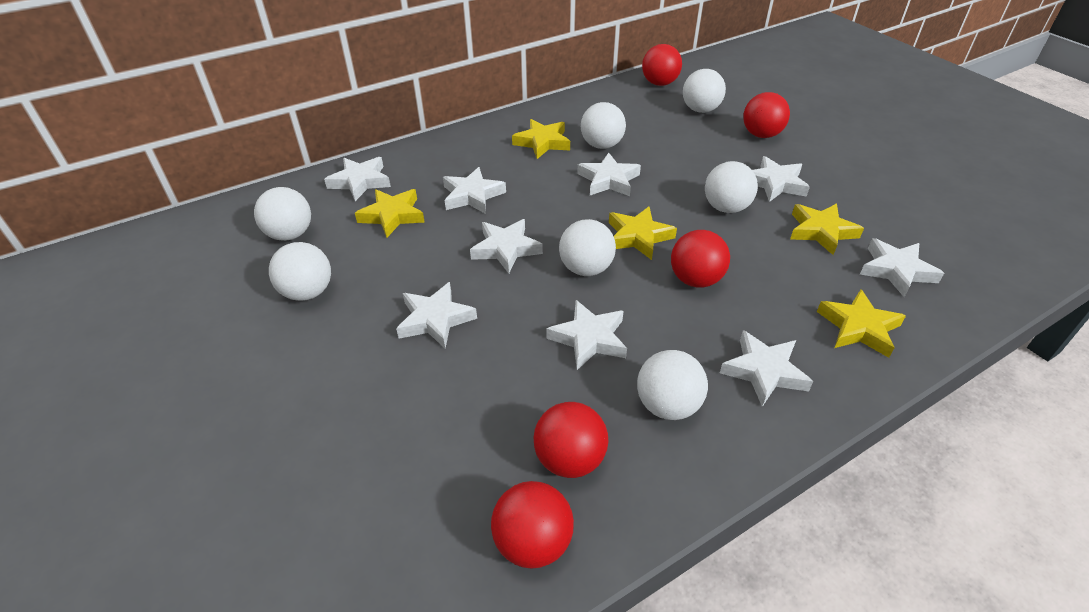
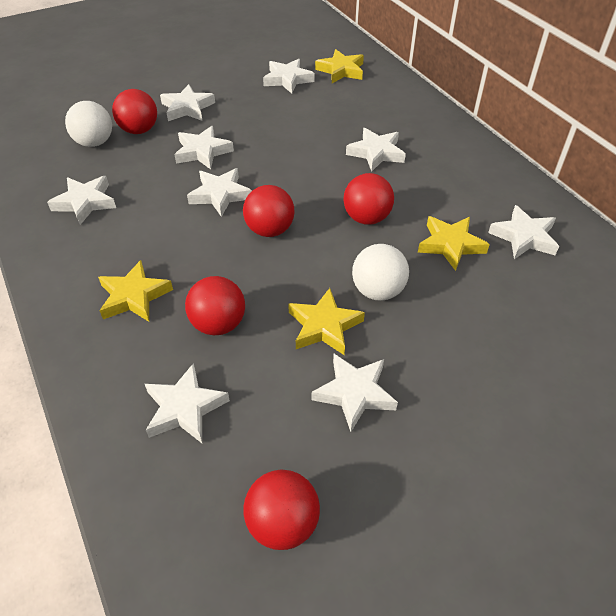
white ball: 7 -> 2
yellow star: 5 -> 4

